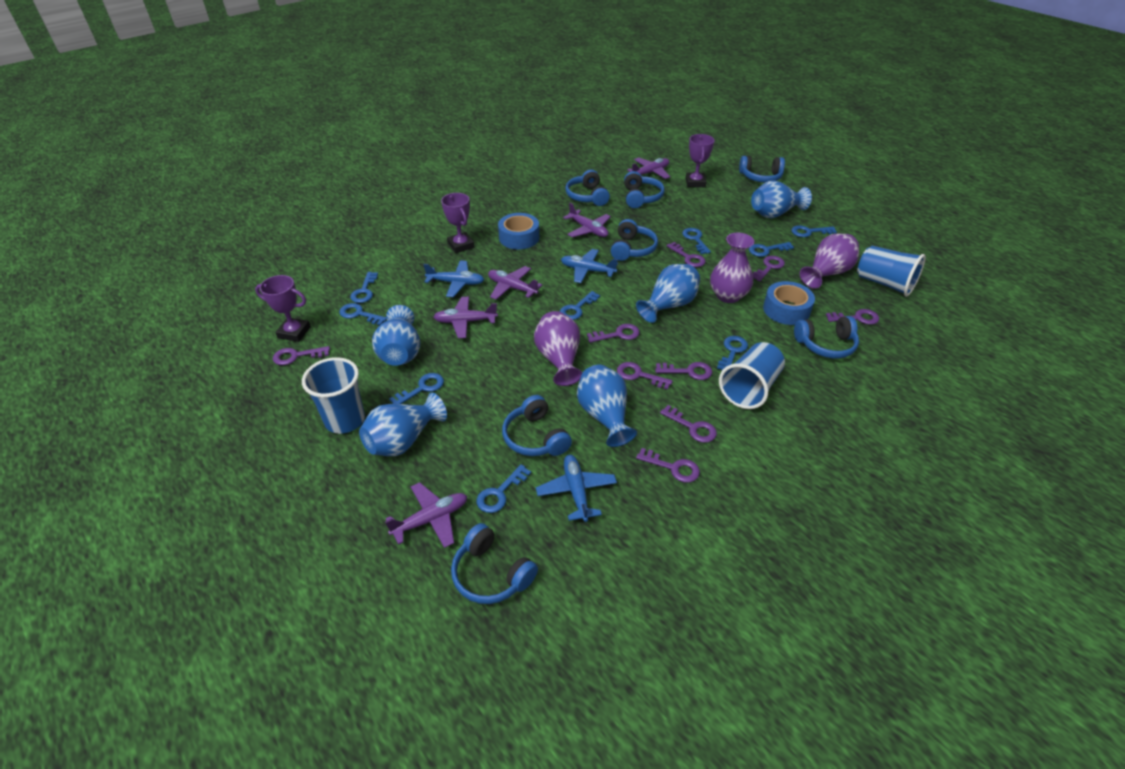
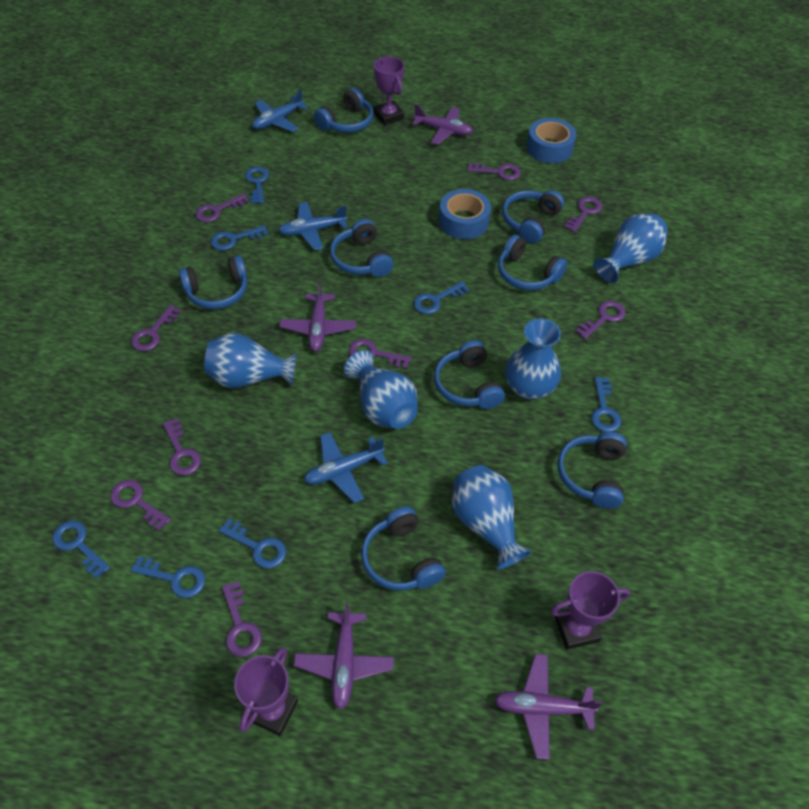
blue cup: 3 -> 0
blue headphones: 7 -> 8
blue key: 9 -> 7
purple plane: 5 -> 4
purple vase: 3 -> 0

